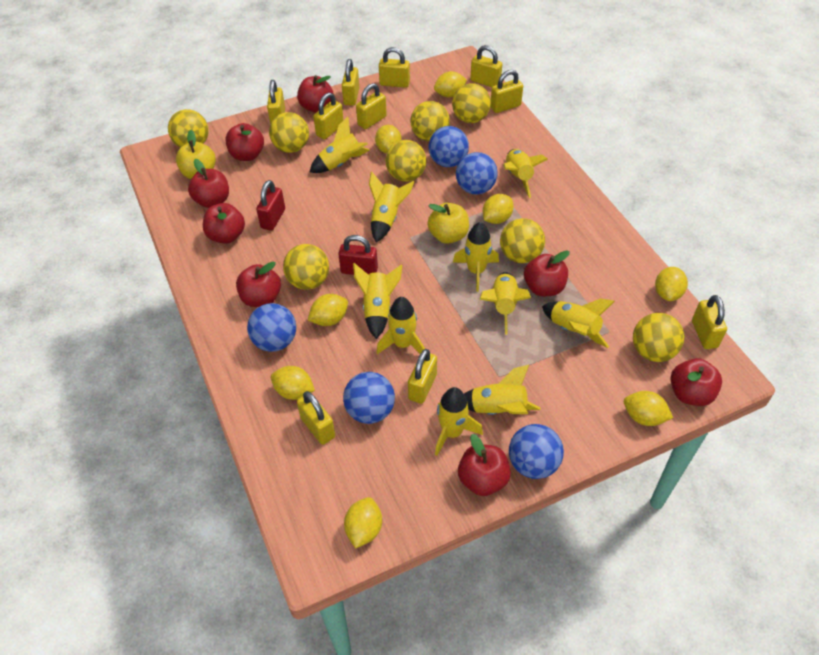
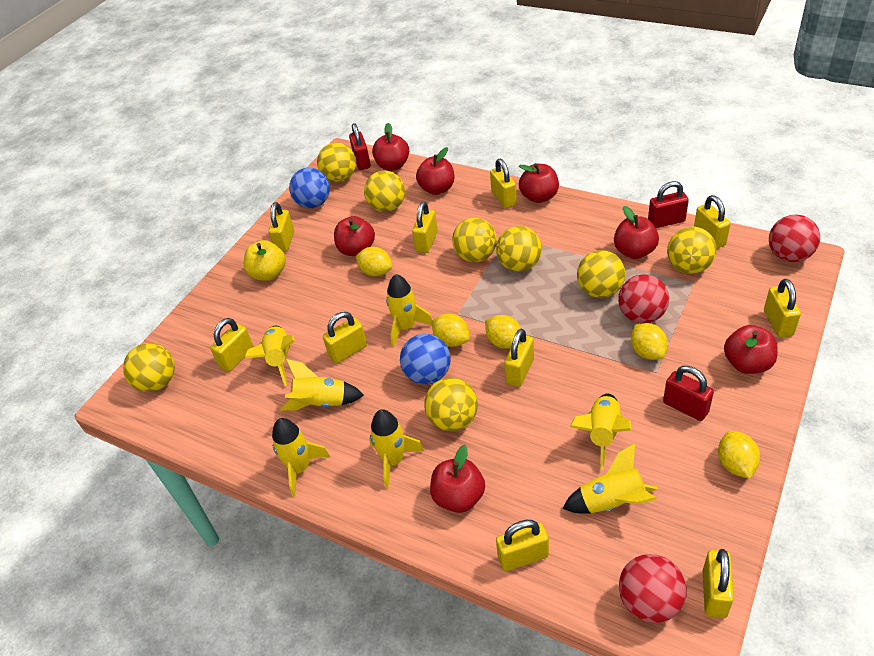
blue ball: 5 -> 2
red apple: 8 -> 7
red ball: 0 -> 3
red padlock: 2 -> 3
yellow apple: 2 -> 1
yellow lemon: 8 -> 5
yellow rocket: 10 -> 7

